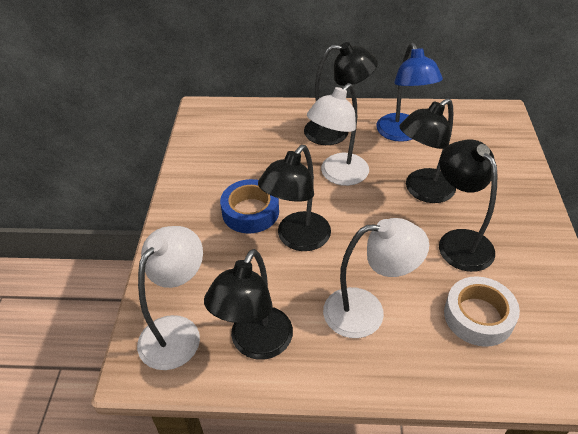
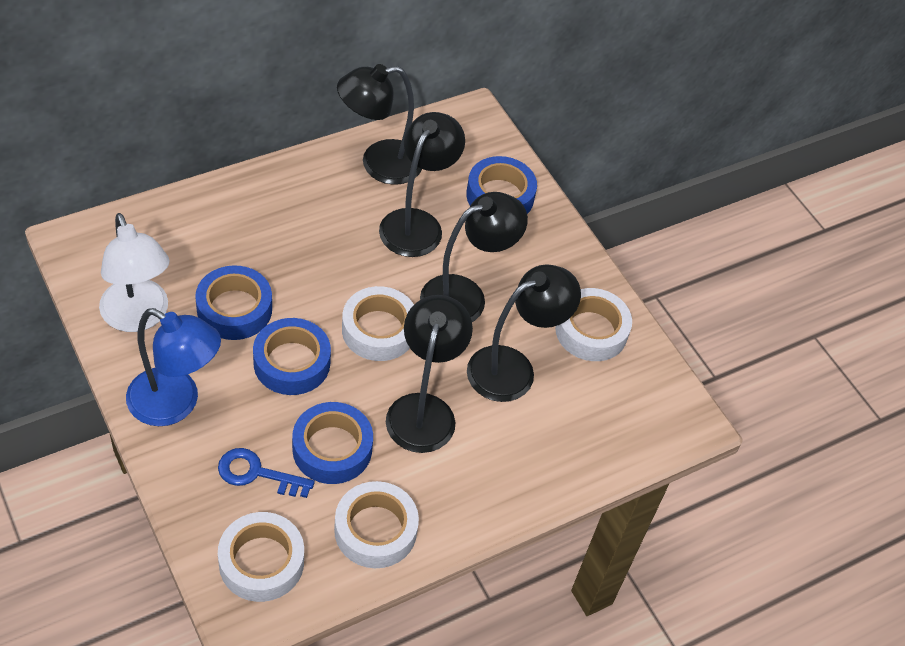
blue key: 0 -> 1
blue tape: 1 -> 4
white lamp: 3 -> 1
white tape: 1 -> 4

